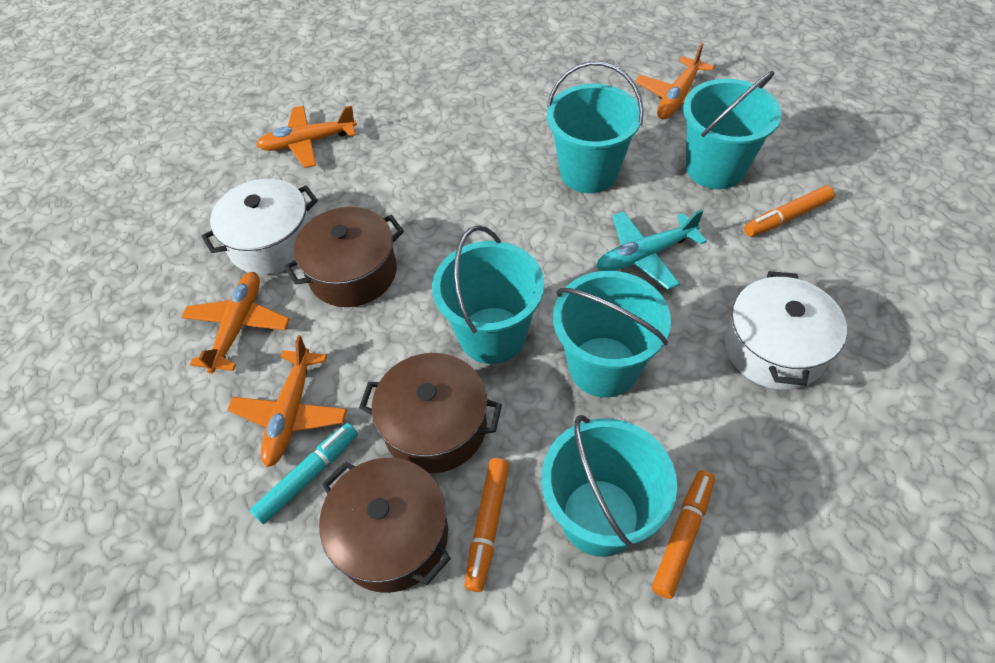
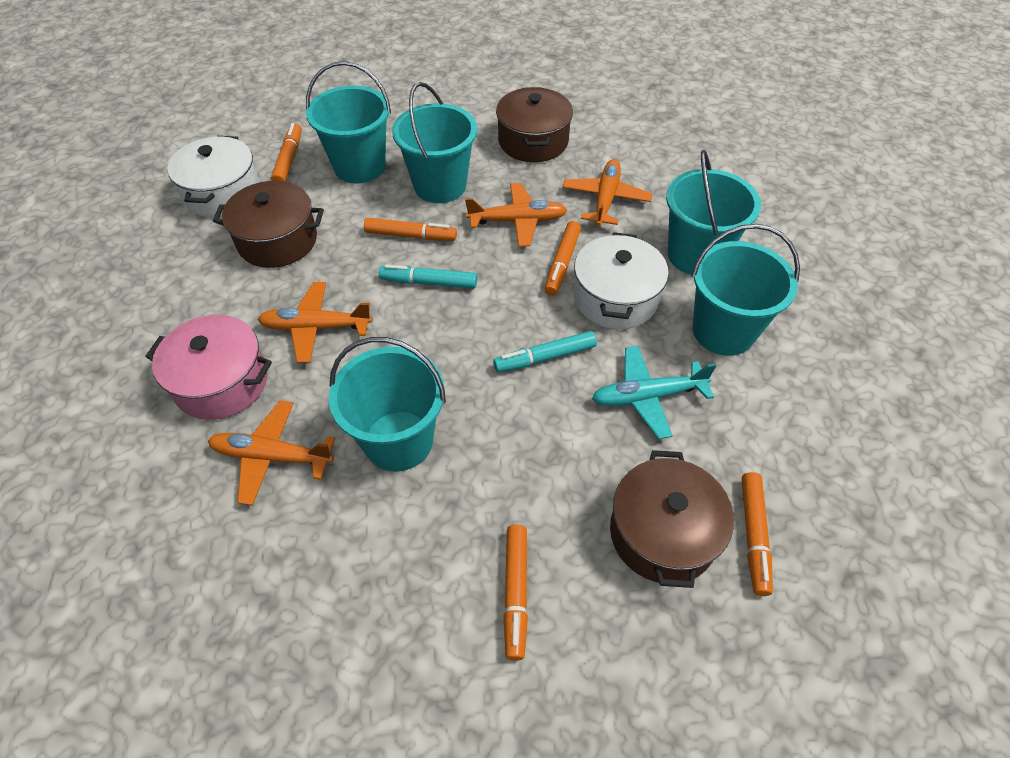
orange marker: 3 -> 5
pink pot: 0 -> 1
turquoise marker: 1 -> 2

